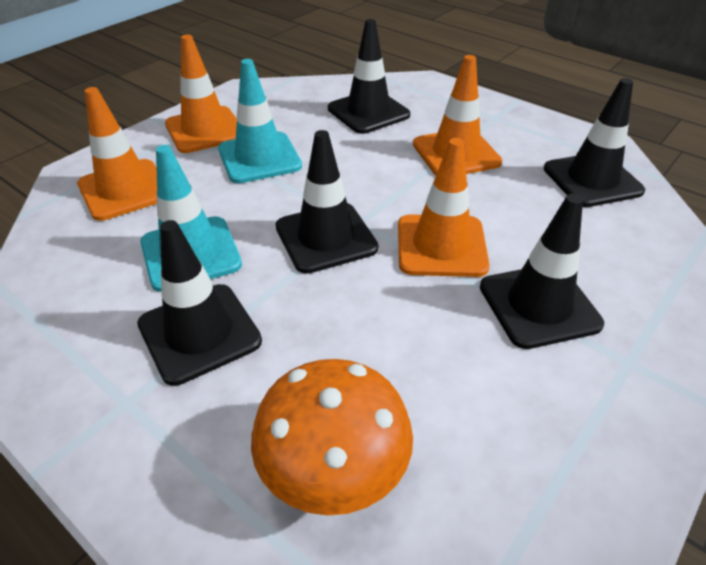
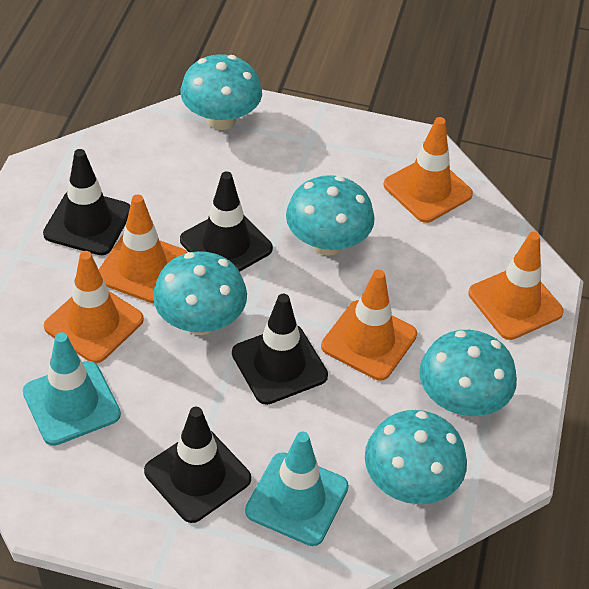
black traffic cone: 5 -> 4
orange mushroom: 1 -> 0
orange traffic cone: 4 -> 5
turquoise mushroom: 0 -> 5

